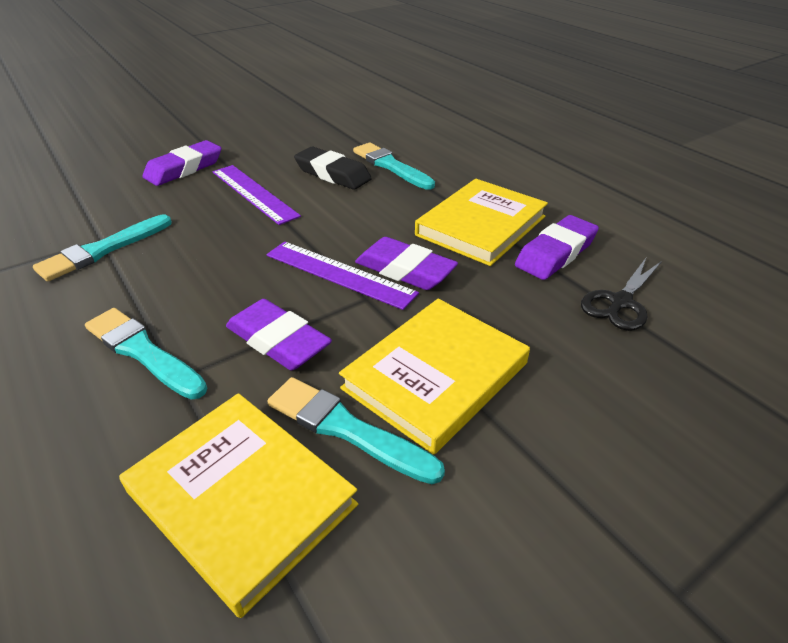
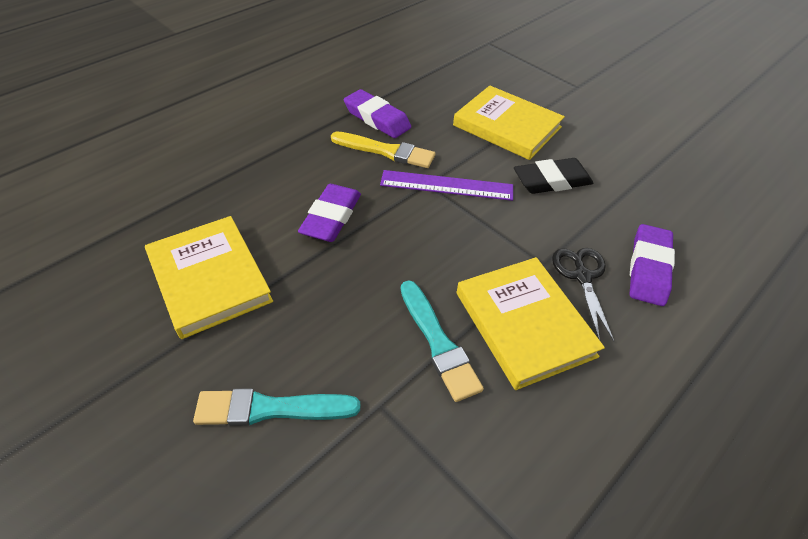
purple eraser: 4 -> 3
purple ruler: 2 -> 1
turquoise brush: 4 -> 2
yellow brush: 0 -> 1

